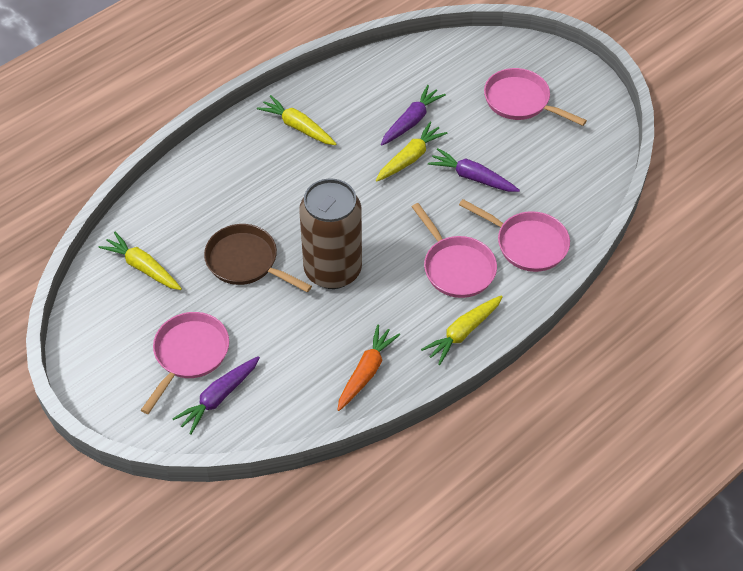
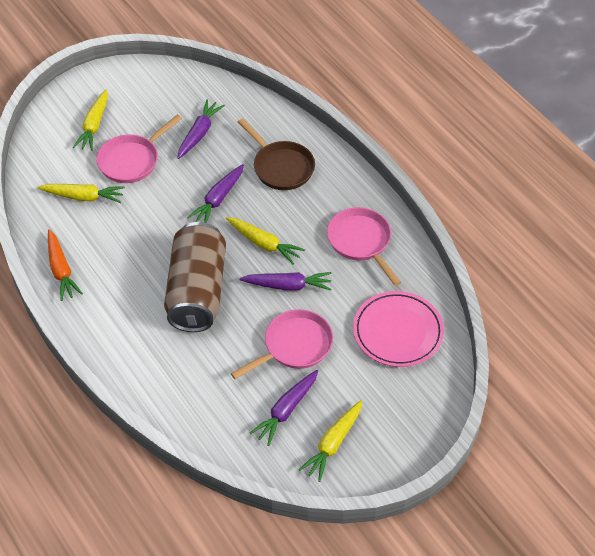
pink pan: 4 -> 3
pink plate: 0 -> 1
purple carrot: 3 -> 4

